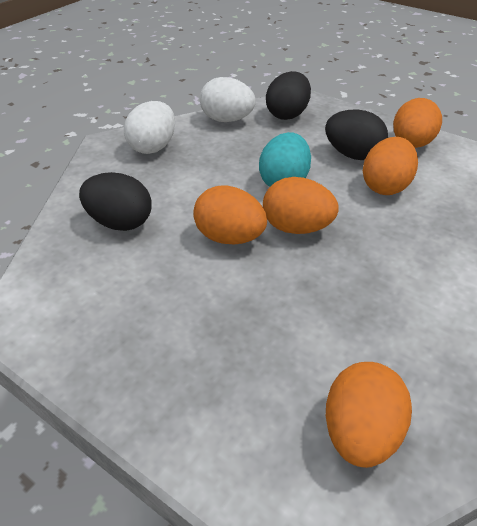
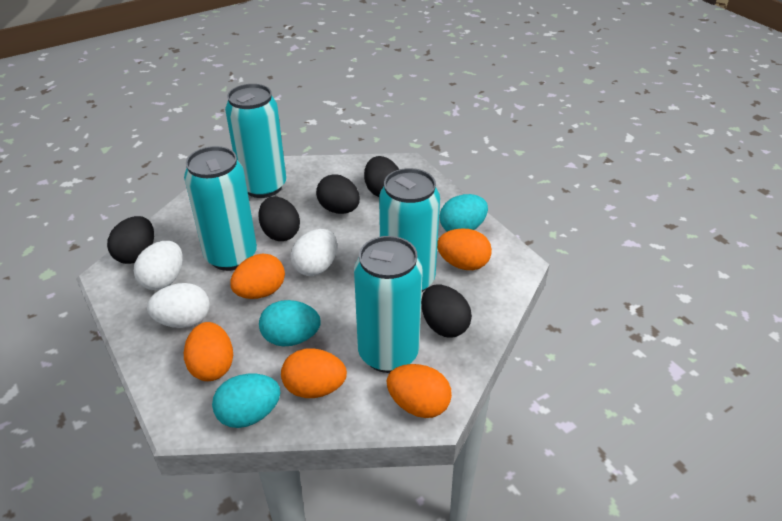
black egg: 3 -> 5
turquoise can: 0 -> 4
turquoise egg: 1 -> 3
white egg: 2 -> 3

